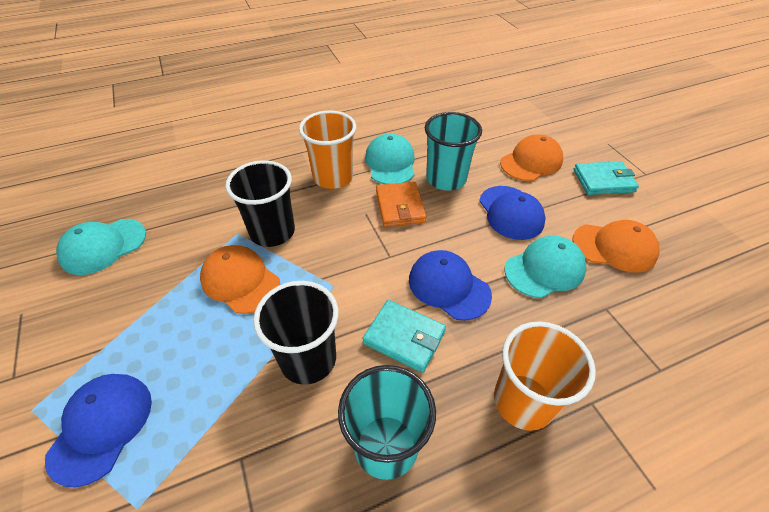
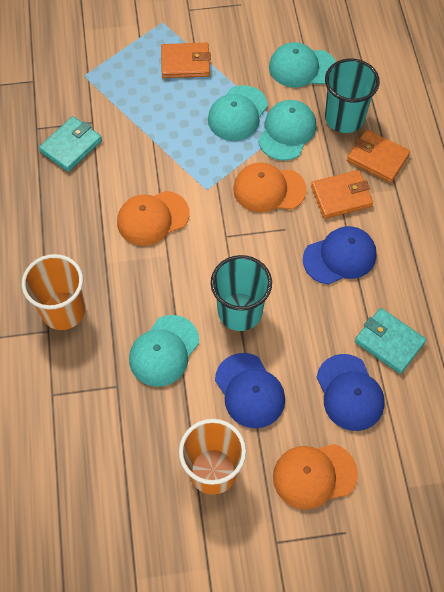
black cup: 2 -> 0
orange wallet: 1 -> 3
turquoise cap: 3 -> 4

